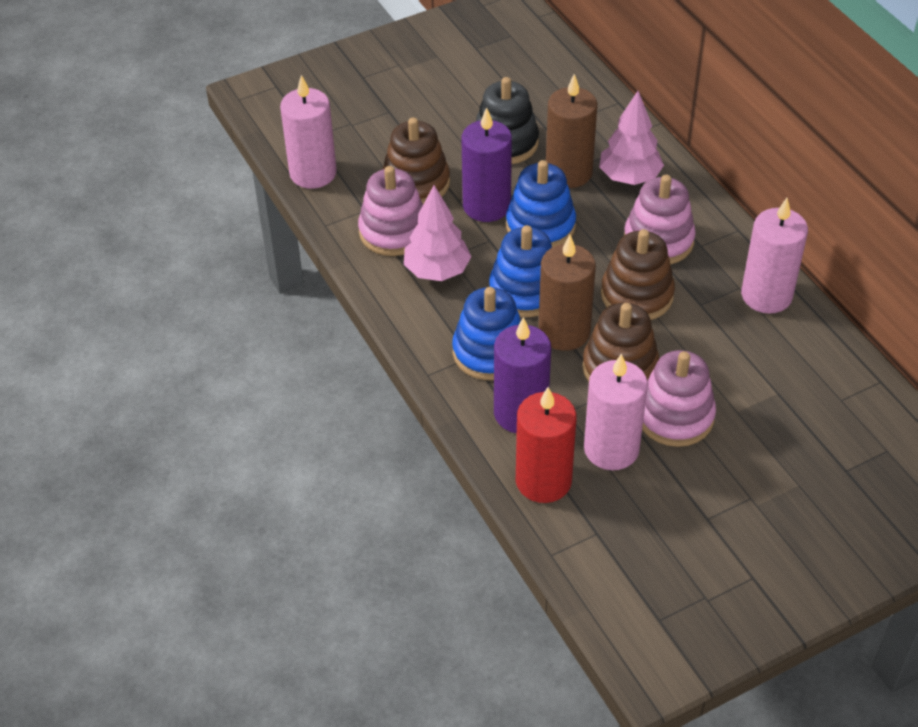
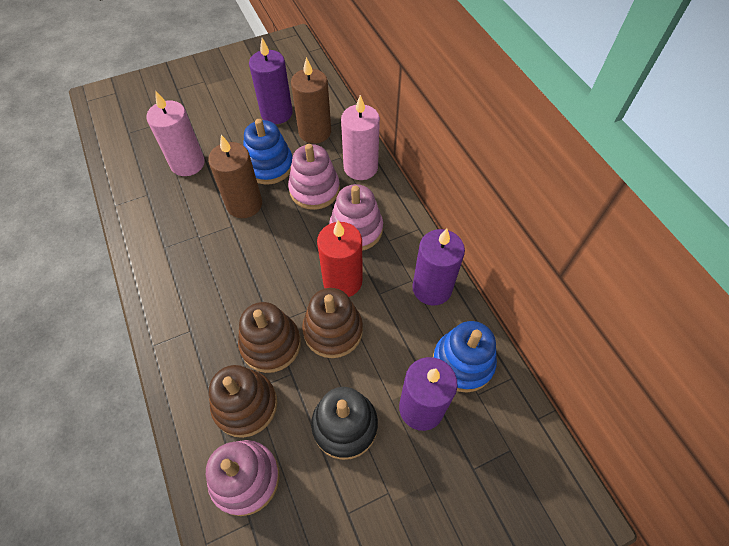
blue stacking toy: 3 -> 2
pink candle: 3 -> 2
pink tree: 2 -> 0
purple candle: 2 -> 3

